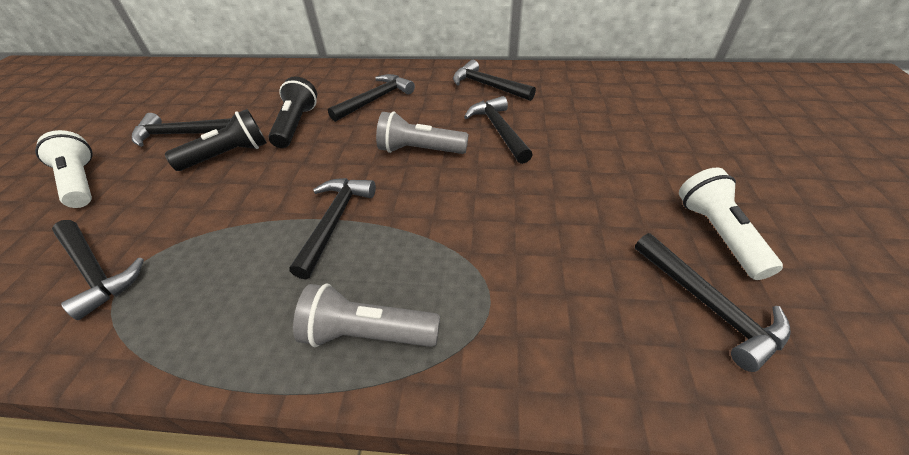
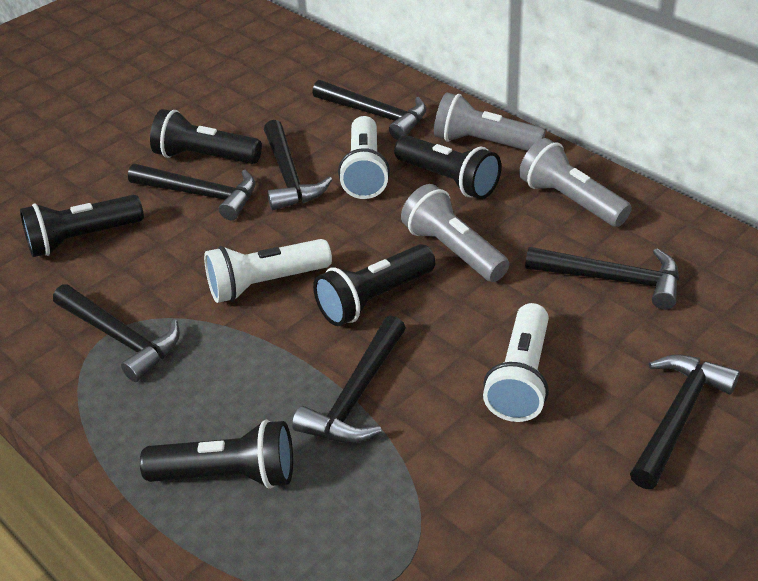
black flashlight: 2 -> 5
grey flashlight: 2 -> 3
white flashlight: 2 -> 3

